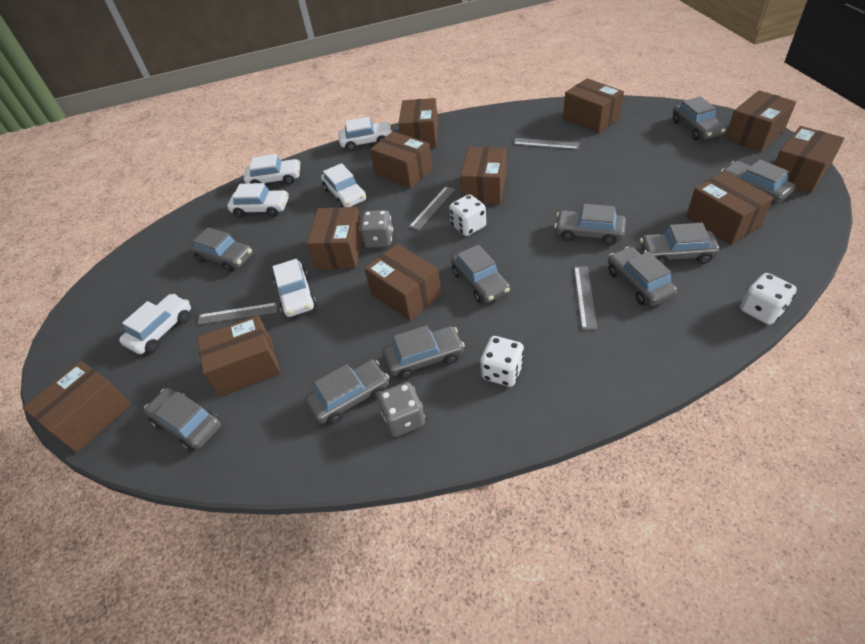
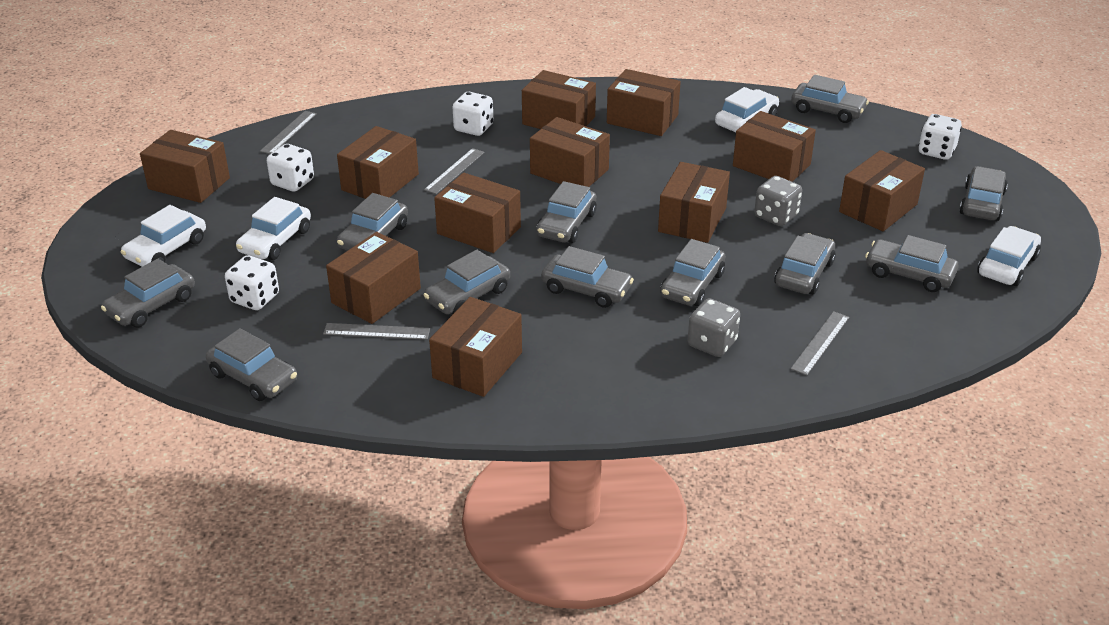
grey car: 10 -> 11
white car: 6 -> 4
white dice: 3 -> 4

